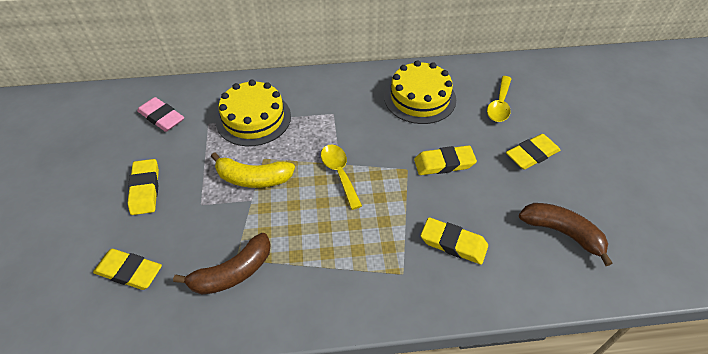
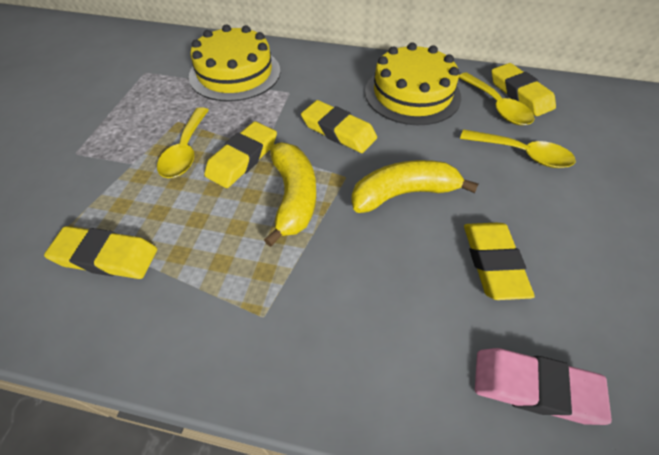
brown banana: 2 -> 0
yellow banana: 1 -> 2
yellow spoon: 2 -> 3

